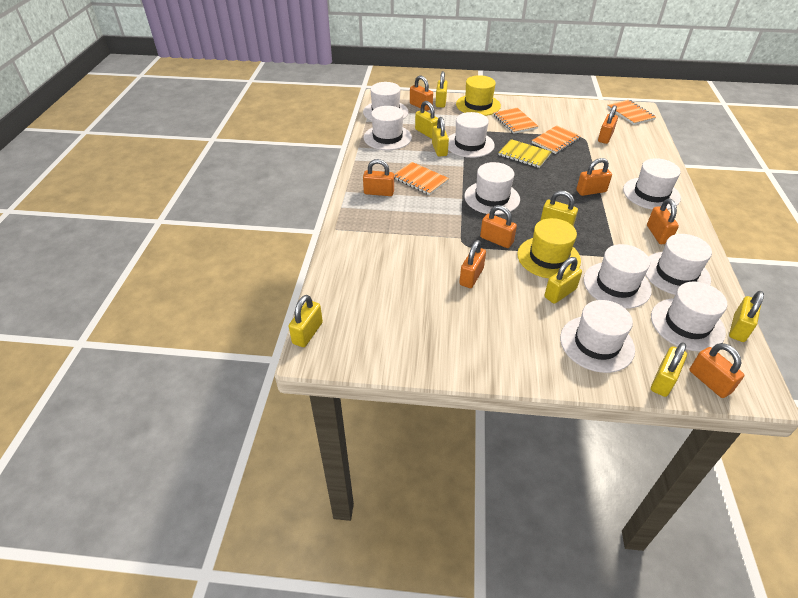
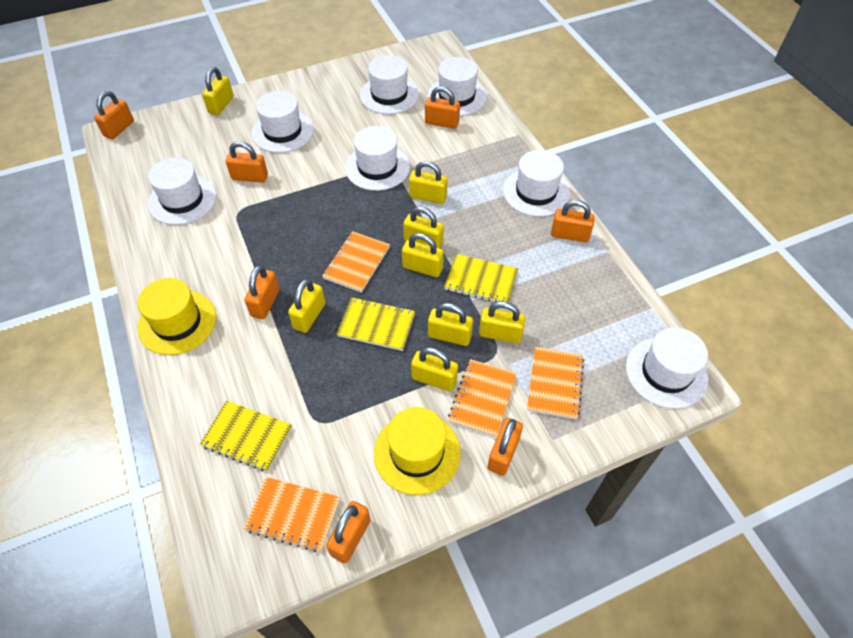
orange padlock: 8 -> 7
white hat: 9 -> 7
yellow notebook: 1 -> 3

